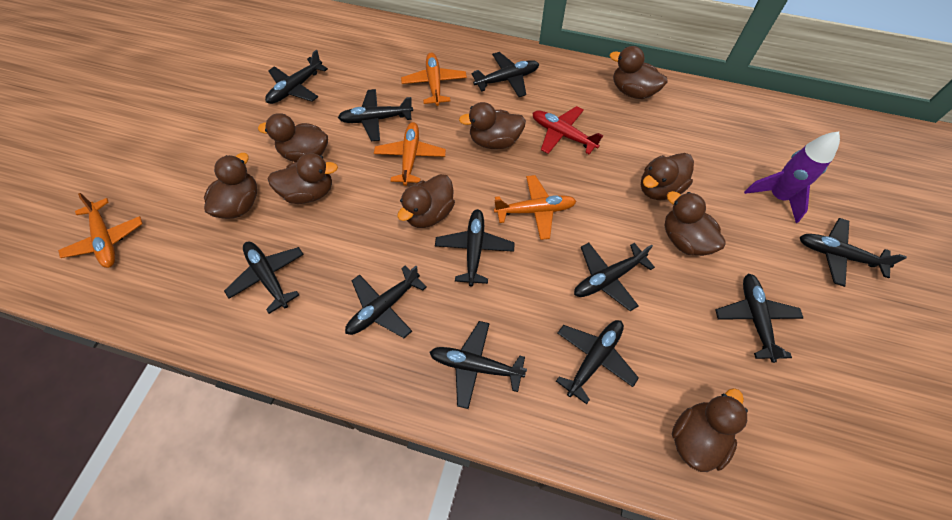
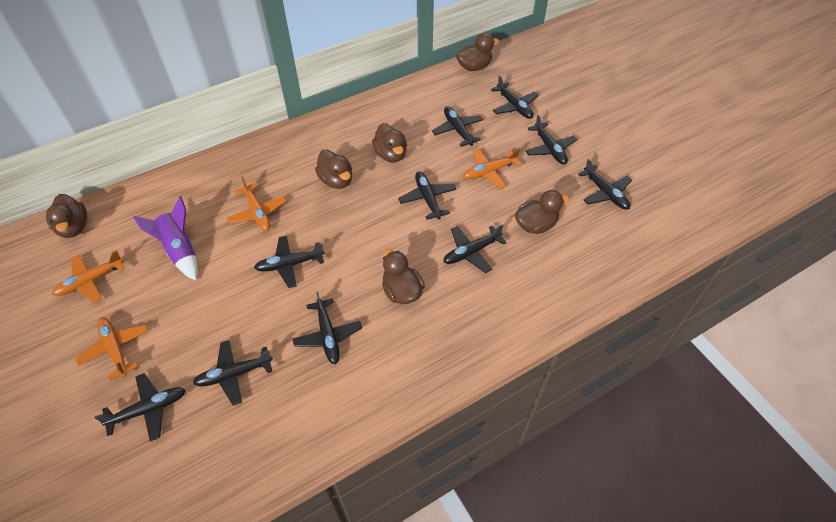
black plane: 11 -> 10
brown duck: 9 -> 6
red plane: 1 -> 0

